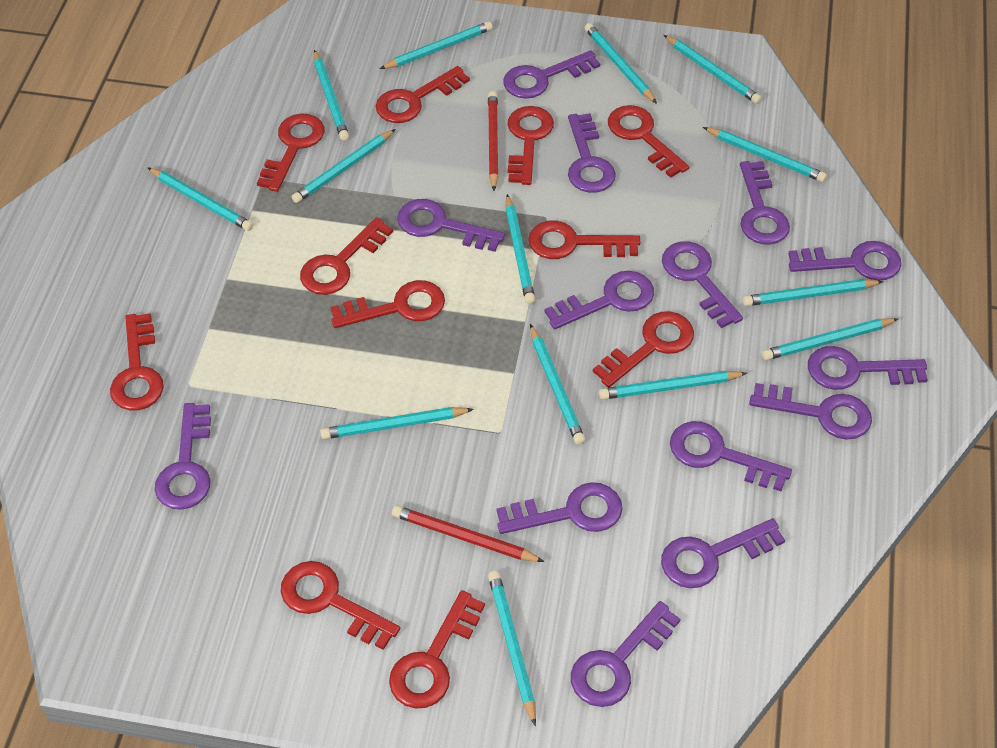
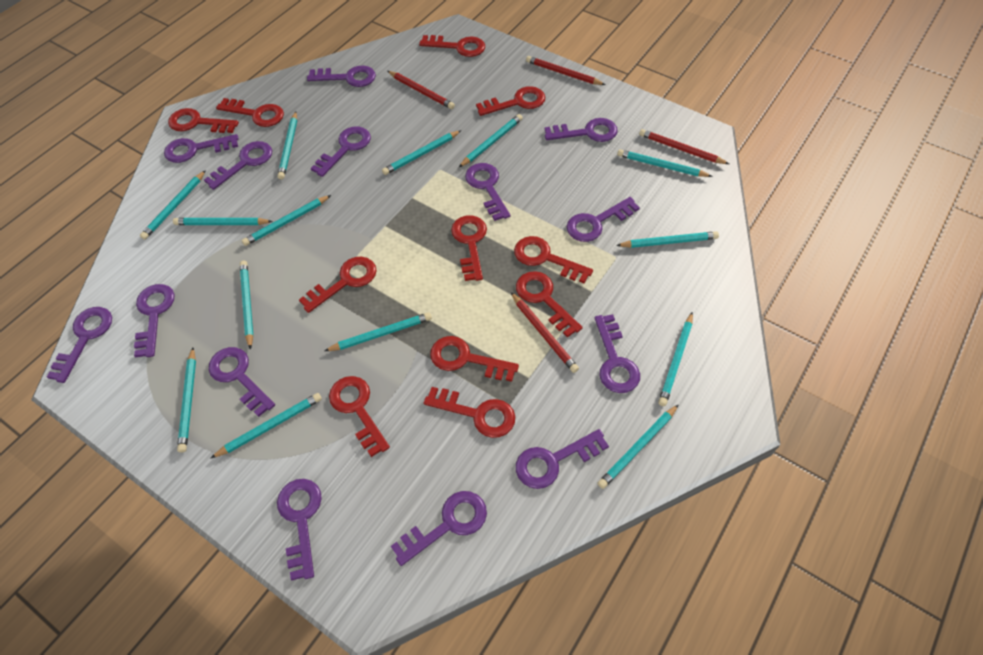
red pencil: 2 -> 4

